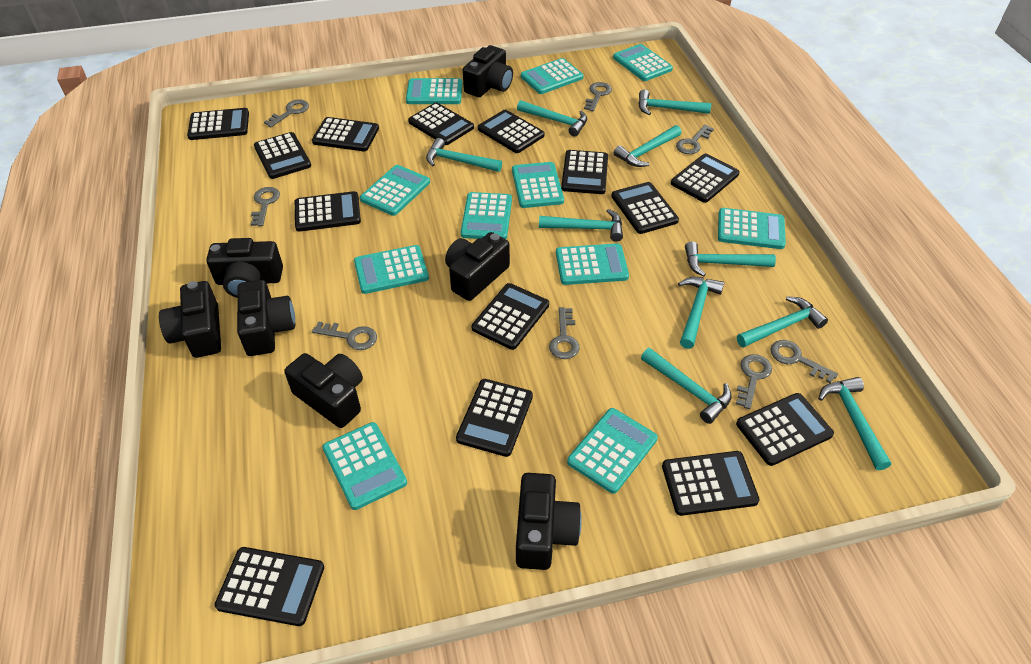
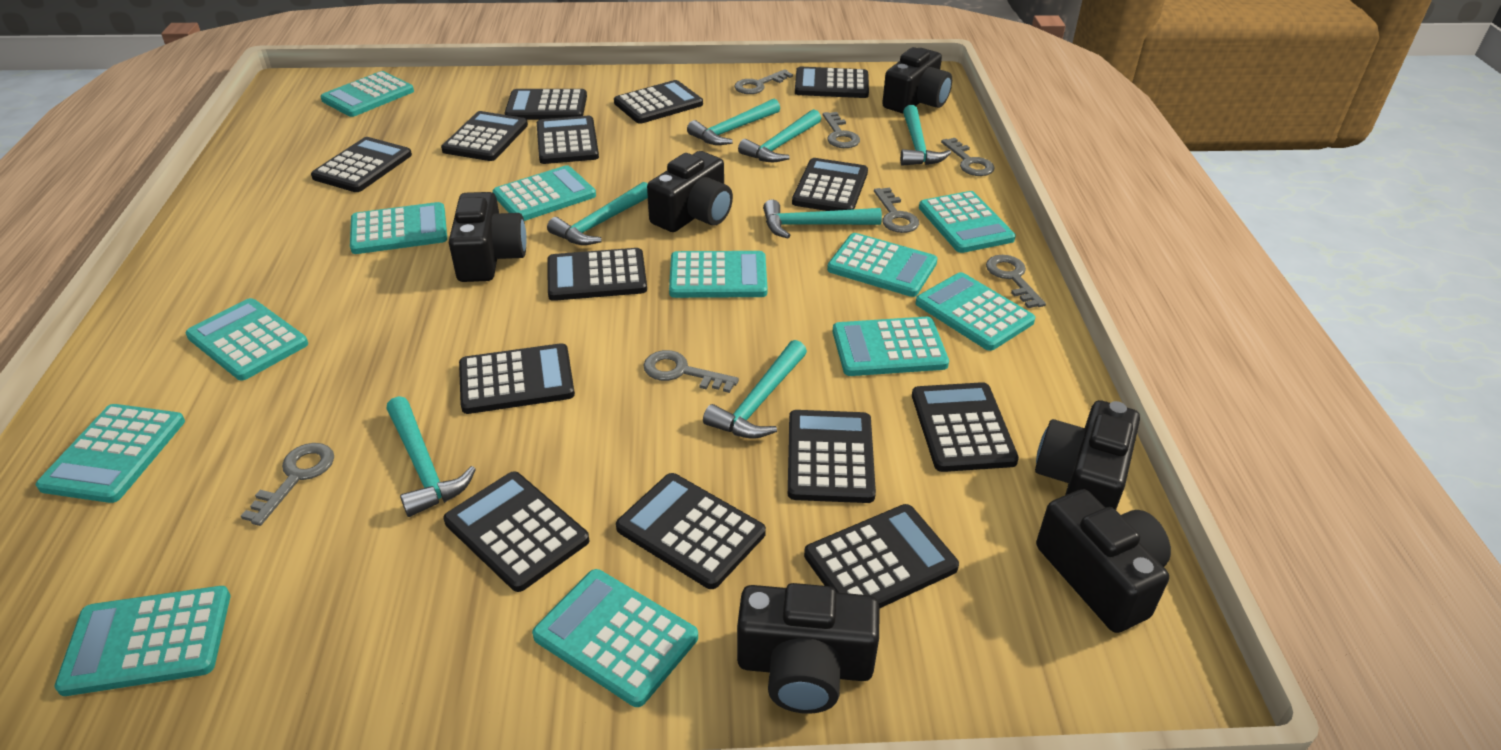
black camera: 7 -> 6
grey key: 8 -> 7
turquoise calculator: 11 -> 12
turquoise hammer: 10 -> 7

